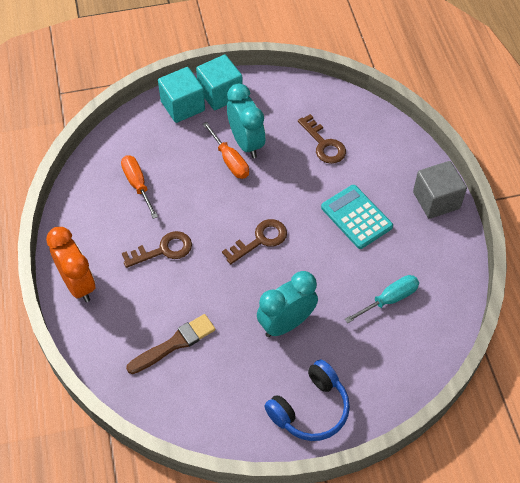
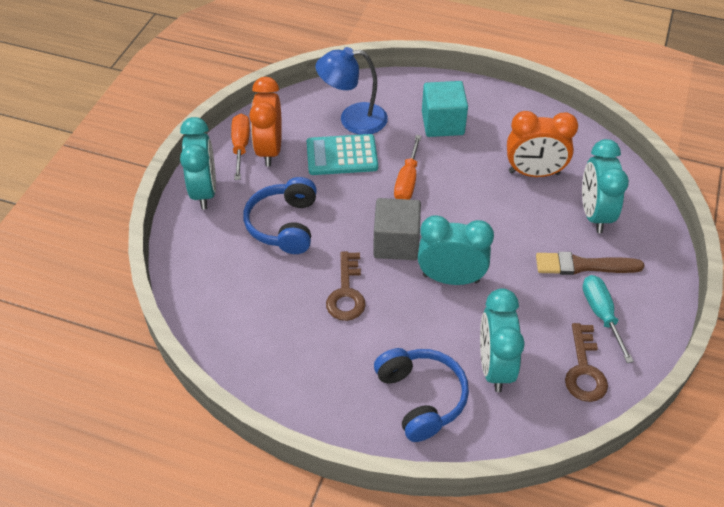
blue headphones: 1 -> 2
blue lamp: 0 -> 1
brown key: 3 -> 2
orange clock: 1 -> 2
turquoise clock: 2 -> 4
turquoise cube: 2 -> 1

